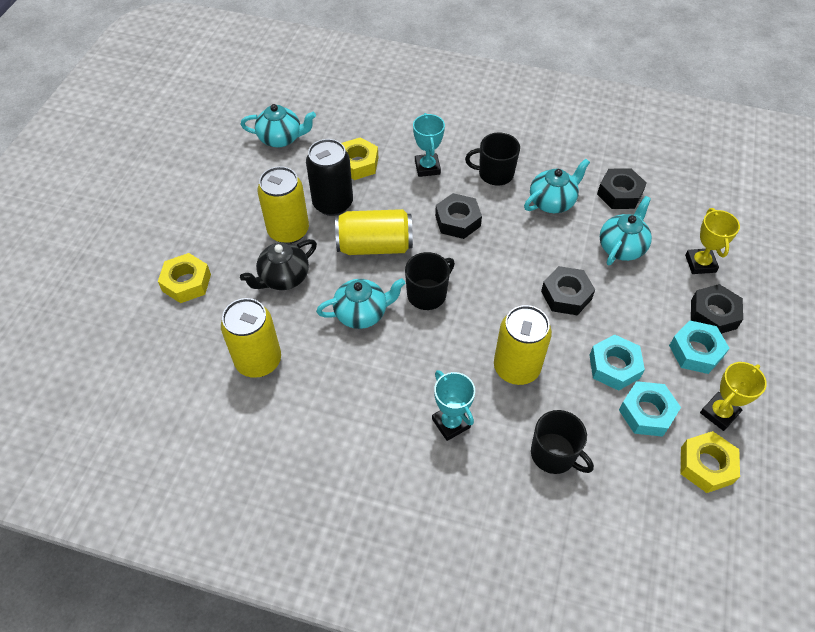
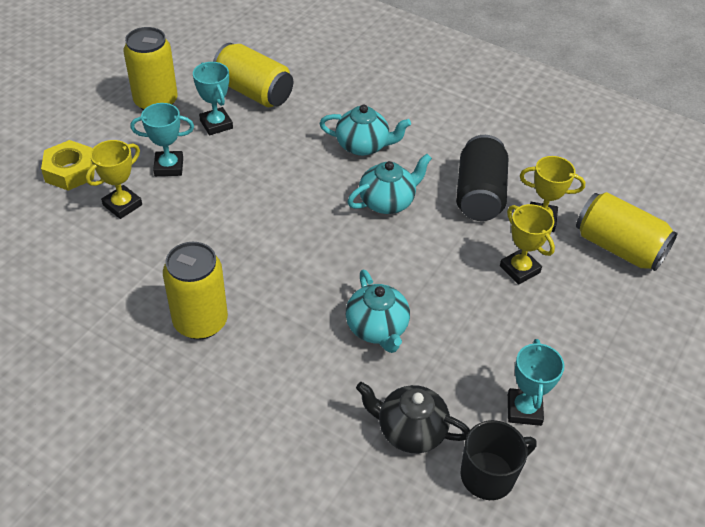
black mug: 3 -> 1
black nut: 4 -> 0
turquoise nut: 3 -> 0
turquoise teapot: 4 -> 3
turquoise trophy: 2 -> 3
yellow nut: 3 -> 1
yellow trophy: 2 -> 3

